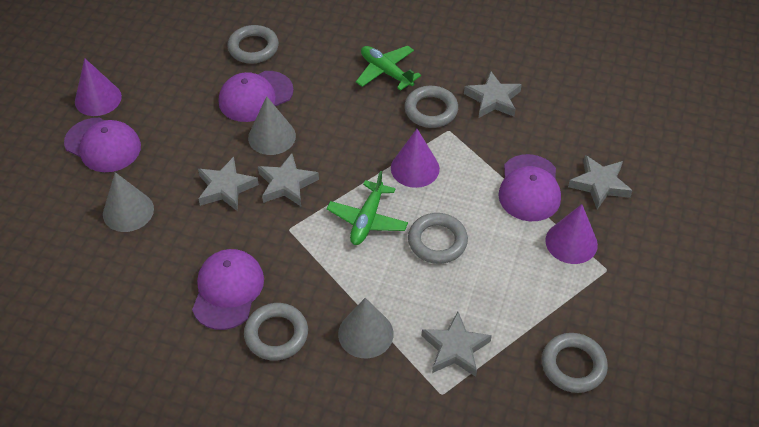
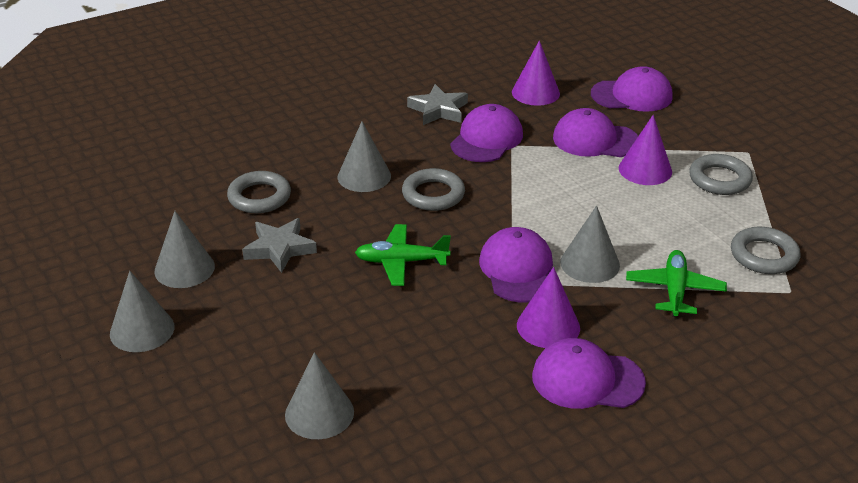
grey cone: 3 -> 5
grey ring: 5 -> 4
grey star: 5 -> 2
purple cap: 4 -> 5

